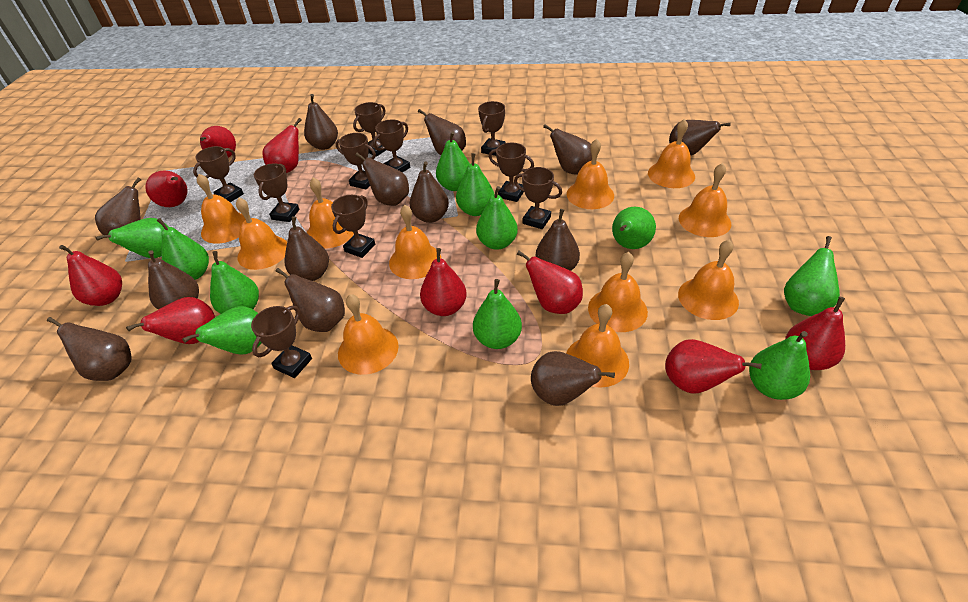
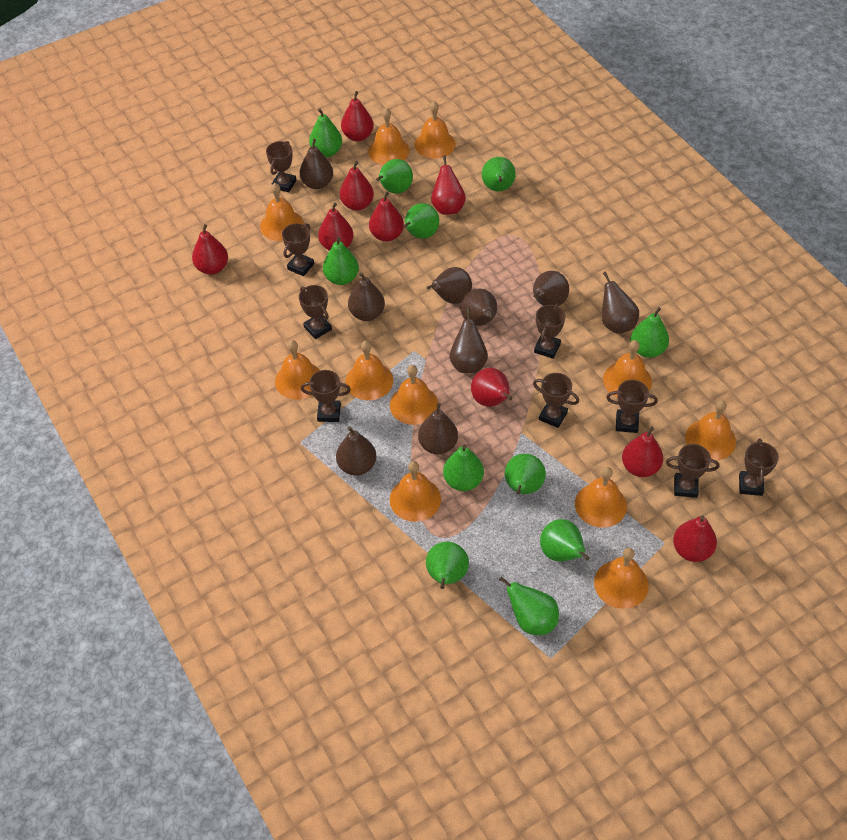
brown pear: 13 -> 9
brown trophy: 10 -> 9

